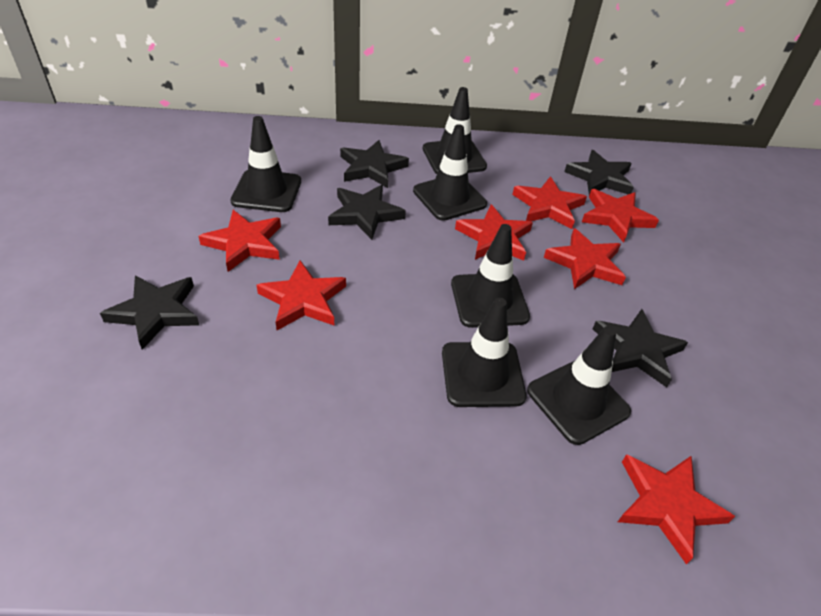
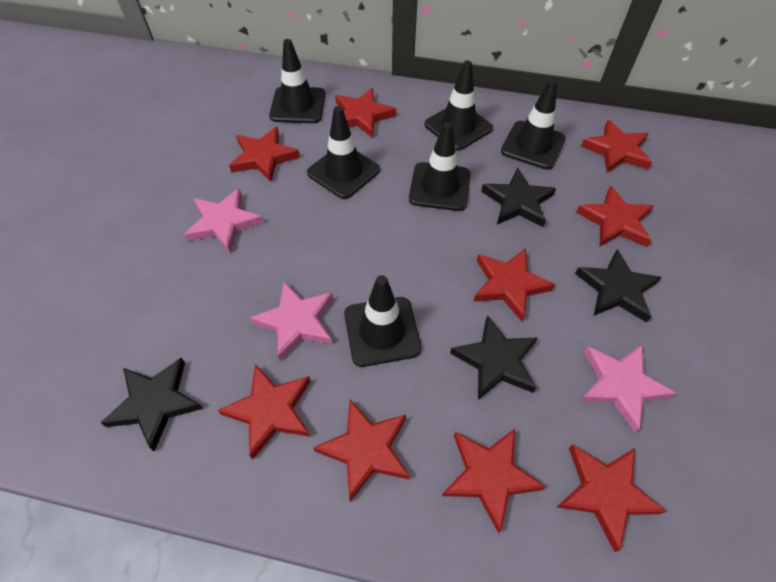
black star: 5 -> 4
pink star: 0 -> 3
red star: 7 -> 9

